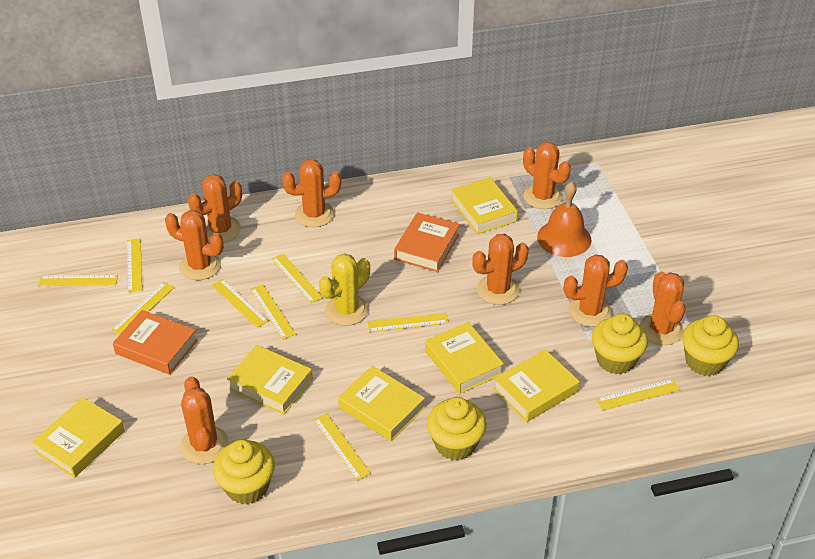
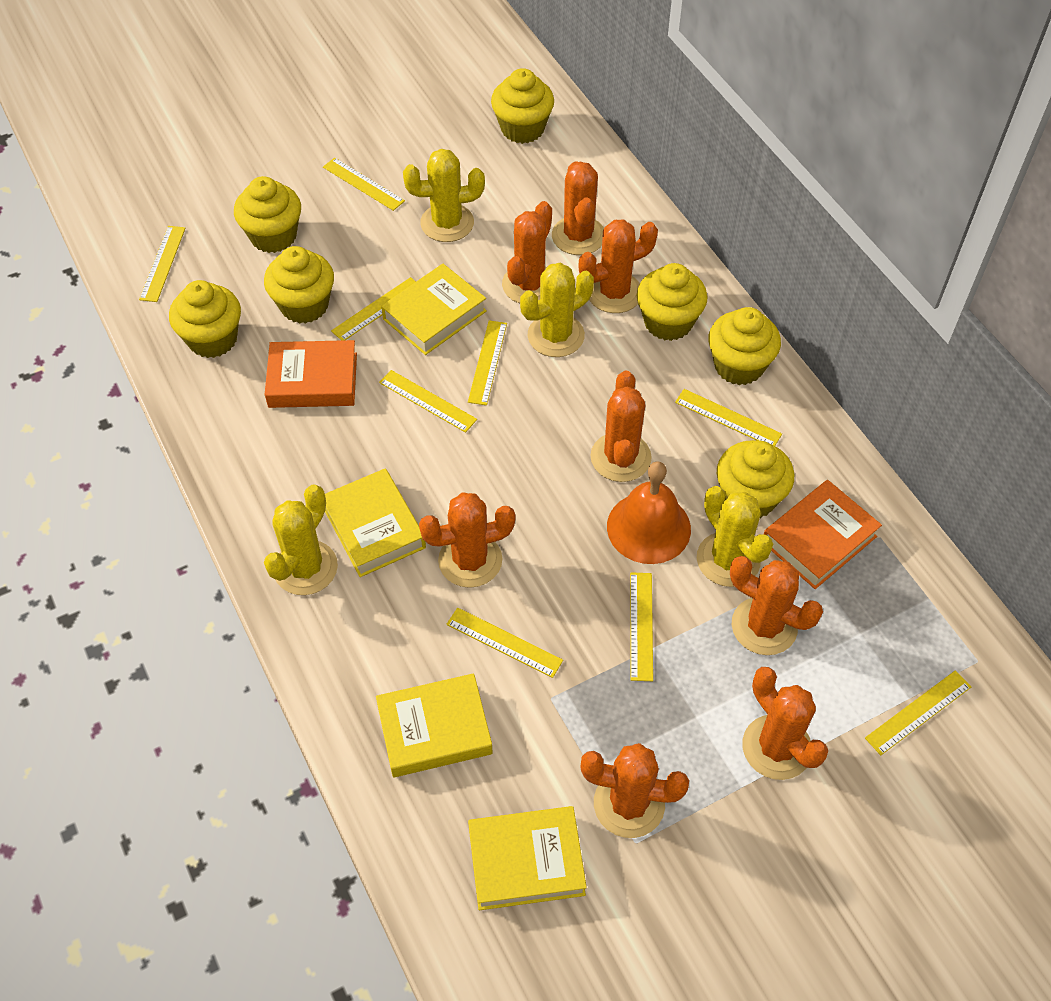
yellow book: 6 -> 4
yellow cactus: 1 -> 4
yellow cupcake: 4 -> 7

